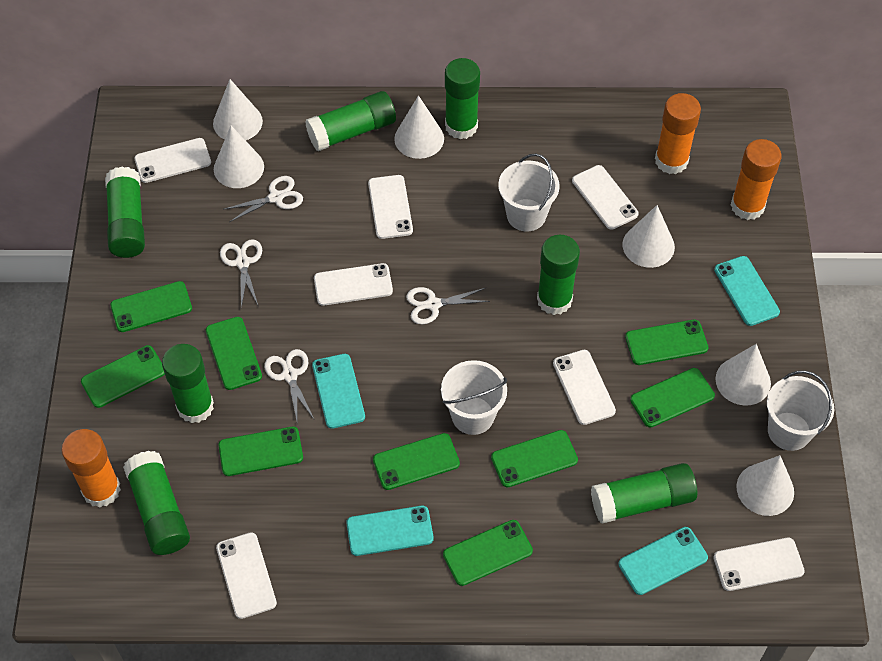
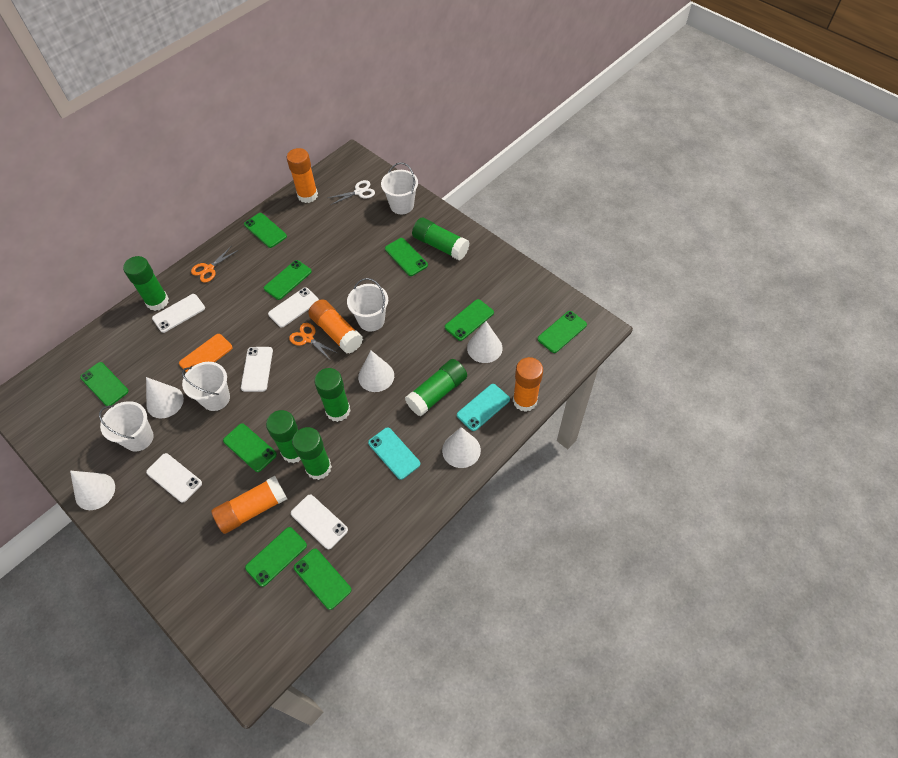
green glue stick: 7 -> 6
orange glue stick: 3 -> 4
orange phone: 0 -> 1
orange scissors: 0 -> 2
turquoise phone: 4 -> 2
white bucket: 3 -> 4
white cone: 6 -> 5
white phone: 7 -> 5
white scissors: 4 -> 1

